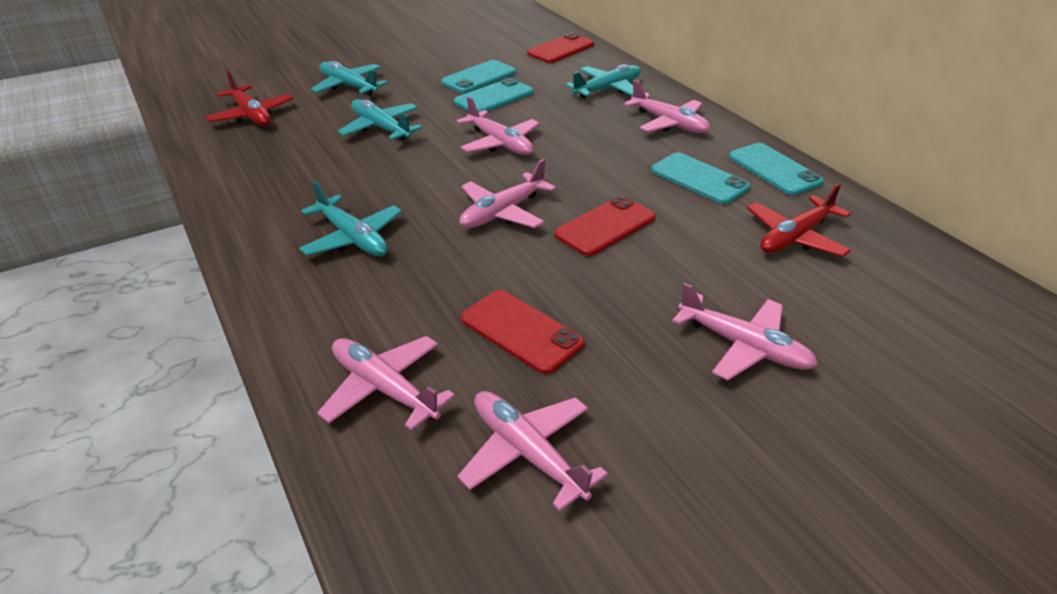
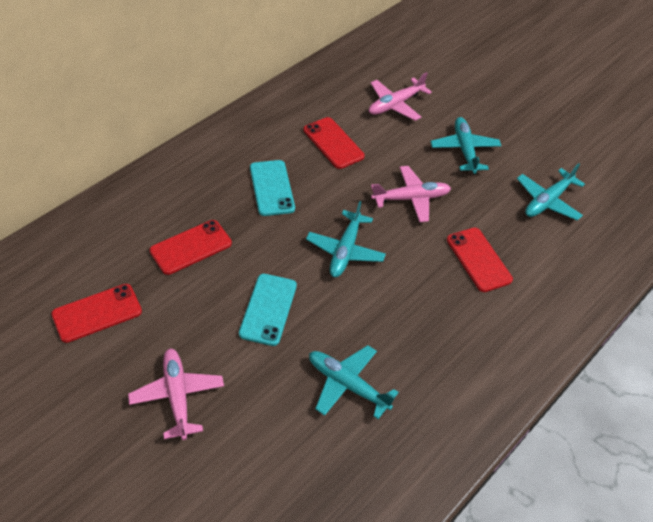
pink plane: 6 -> 3
red phone: 3 -> 4
red plane: 2 -> 0
turquoise phone: 4 -> 2

